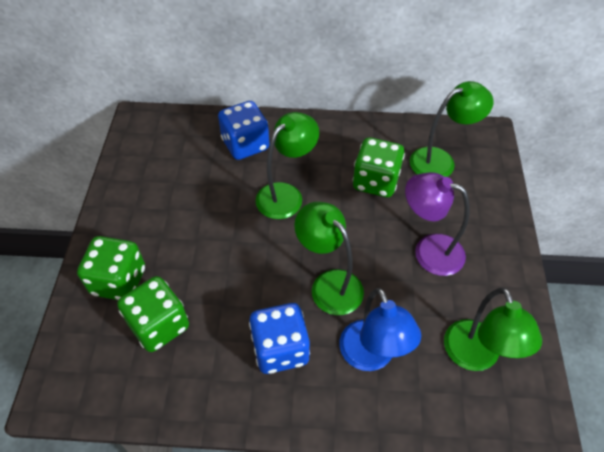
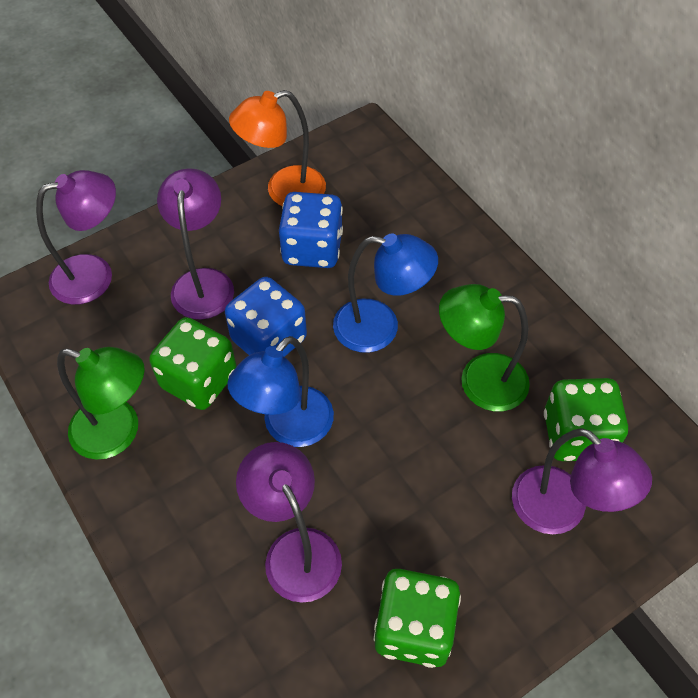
blue lamp: 1 -> 2
green lamp: 4 -> 2
orange lamp: 0 -> 1
purple lamp: 1 -> 4

